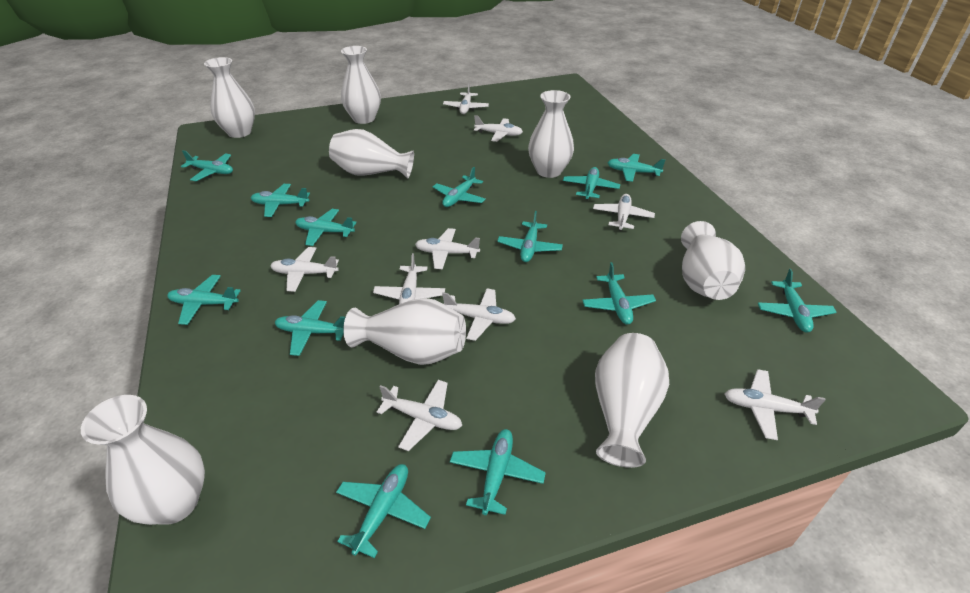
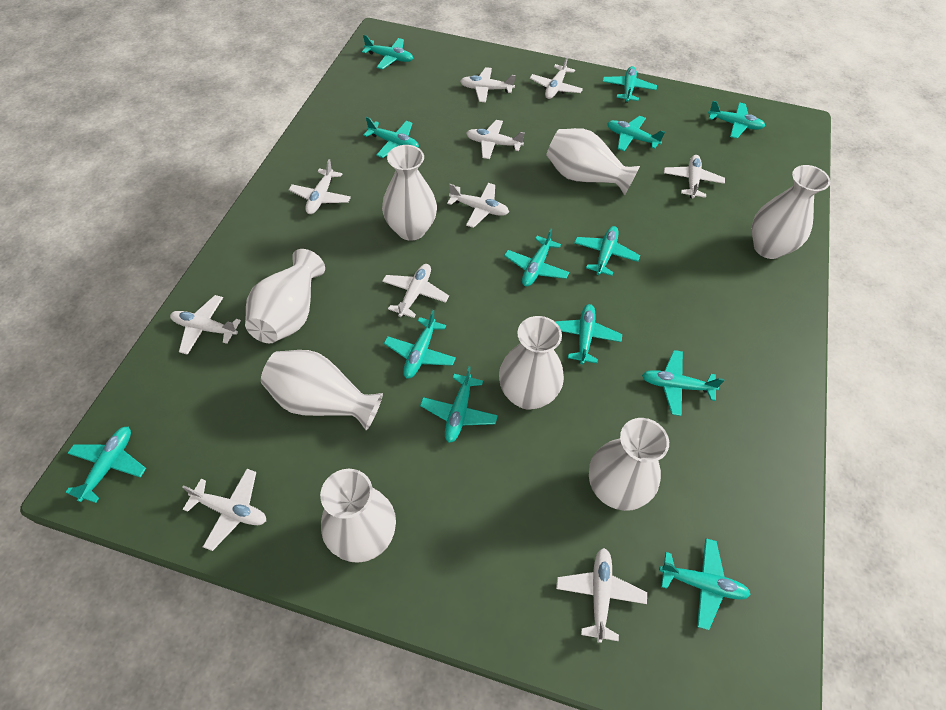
white plane: 9 -> 10

